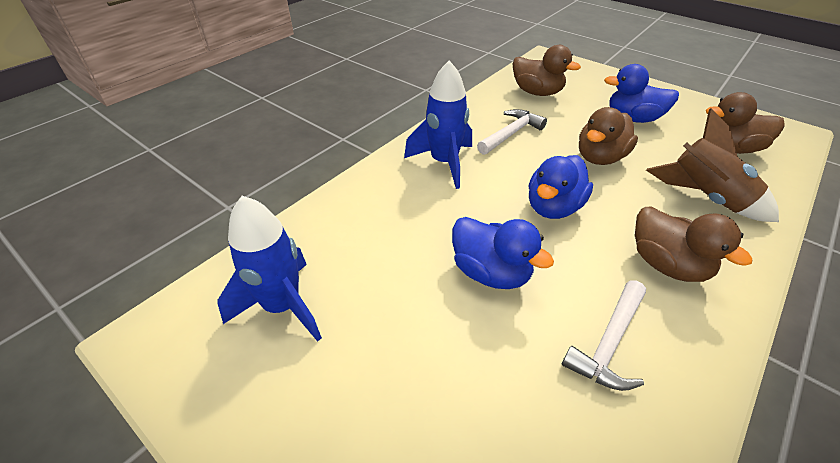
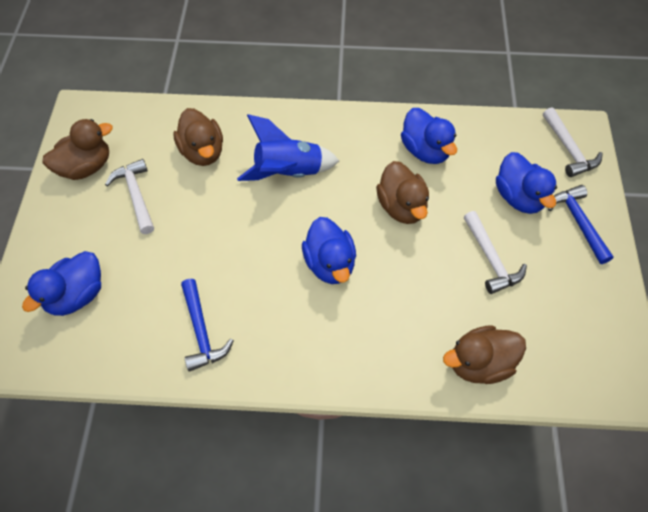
blue duck: 3 -> 4
blue hammer: 0 -> 2
blue rocket: 2 -> 1
brown rocket: 1 -> 0
white hammer: 2 -> 3

